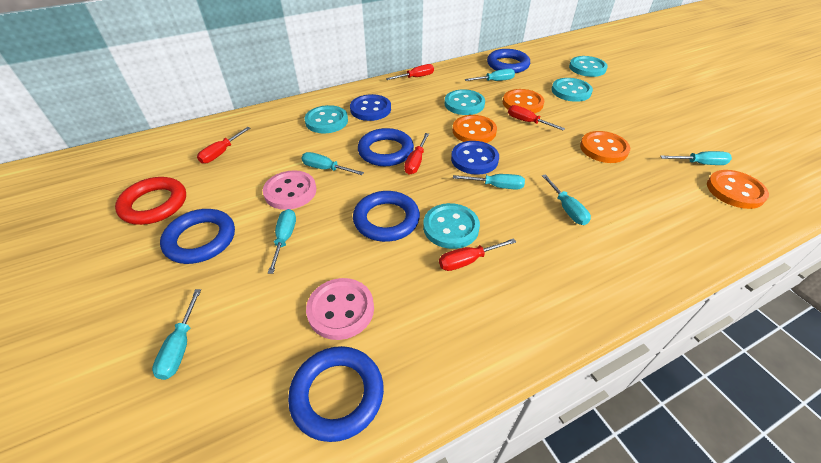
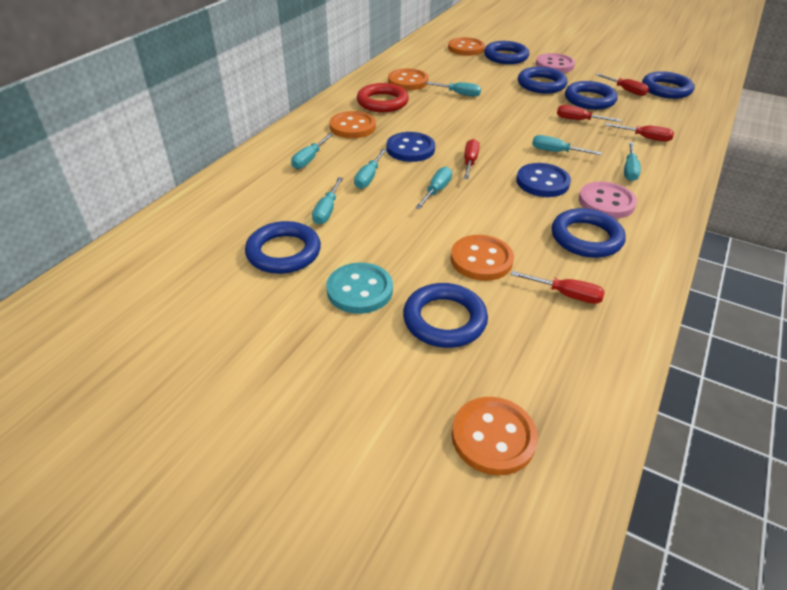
blue ring: 5 -> 7
orange button: 4 -> 5
turquoise button: 5 -> 1

